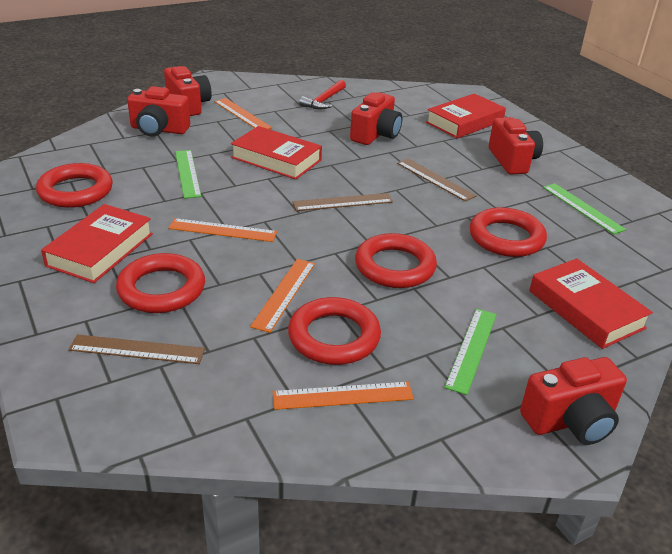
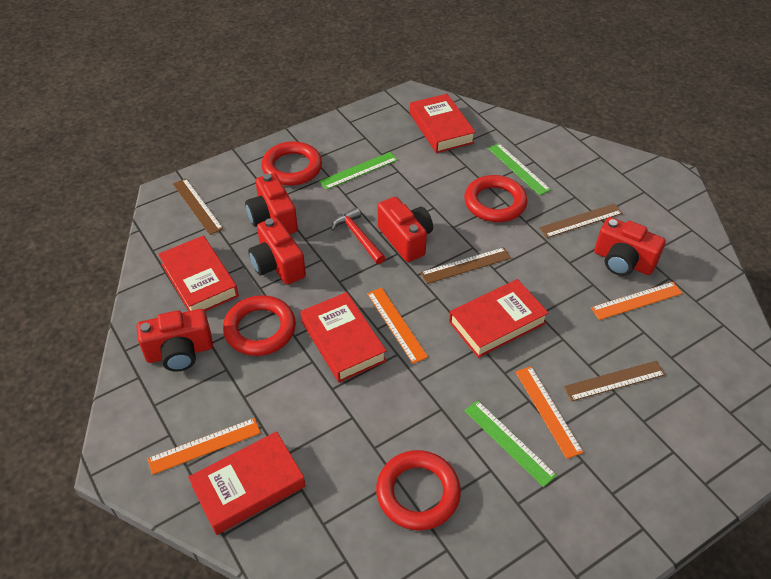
brown ruler: 3 -> 4
red book: 4 -> 5
red ring: 5 -> 4

